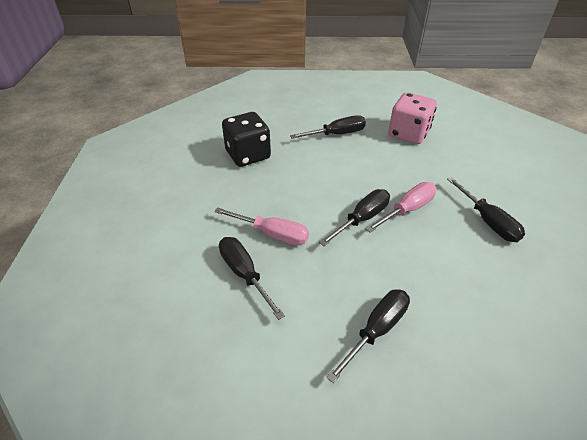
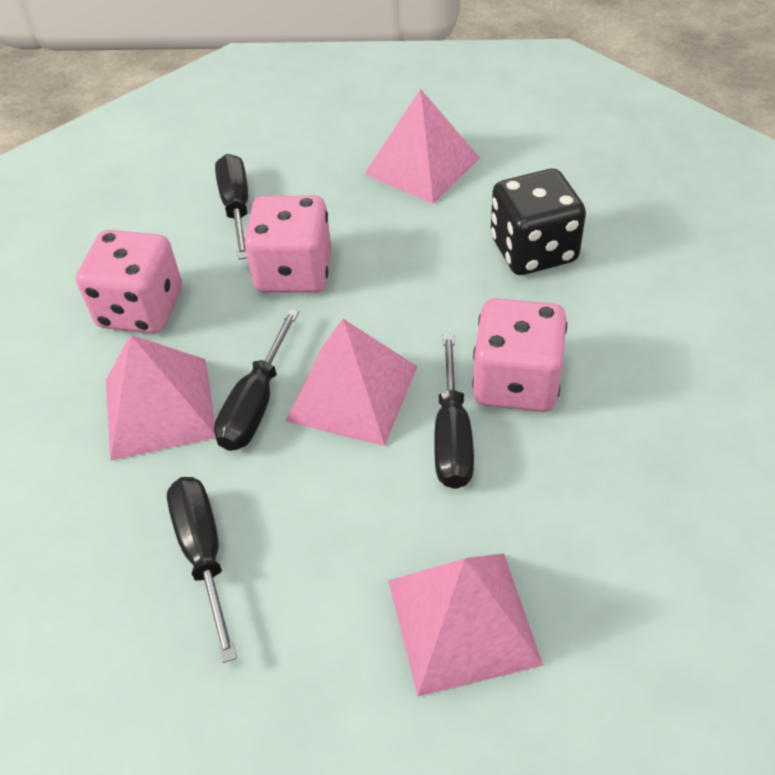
black screwdriver: 5 -> 4
pink dice: 1 -> 3
pink pyramid: 0 -> 4
pink screwdriver: 2 -> 0

